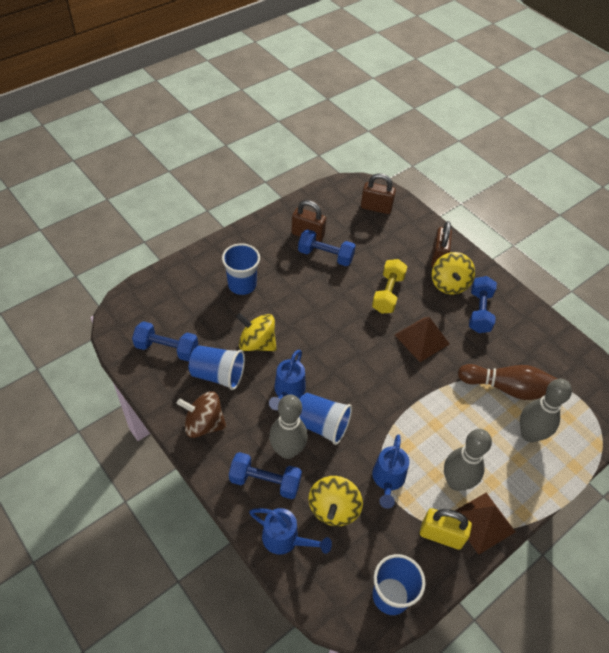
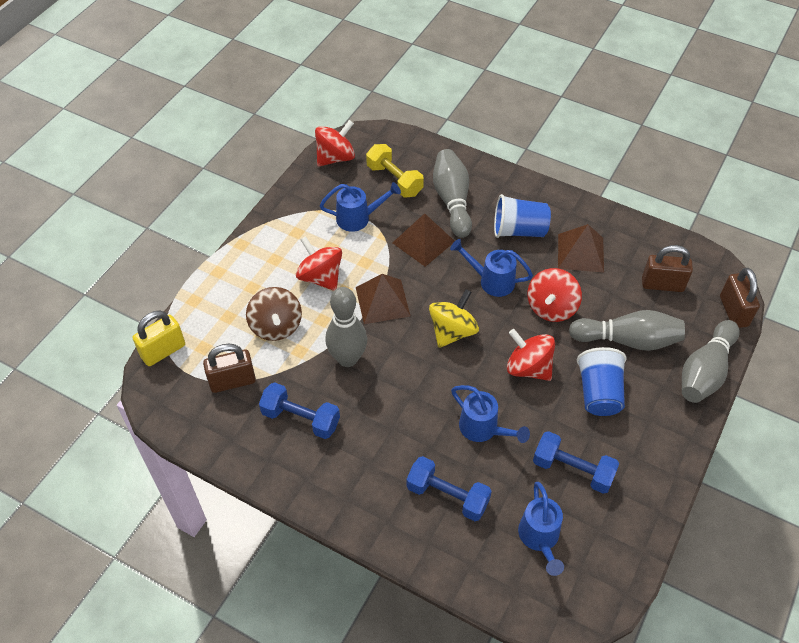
blue cup: 4 -> 2
blue dumbbell: 4 -> 3
blue watering can: 3 -> 4
brown bowling pin: 1 -> 0
brown pyramid: 2 -> 3
grey bowling pin: 3 -> 4
red spinning top: 0 -> 4
yellow spinning top: 3 -> 1

